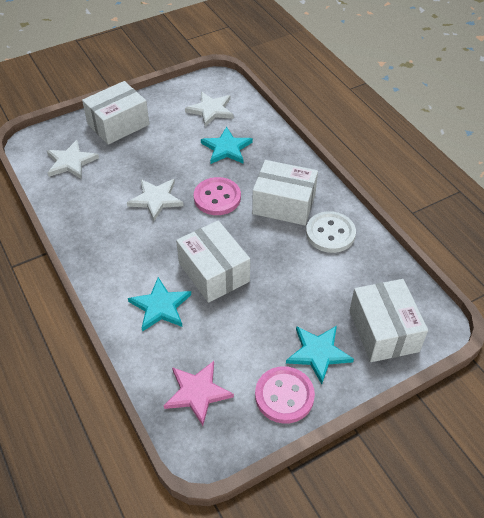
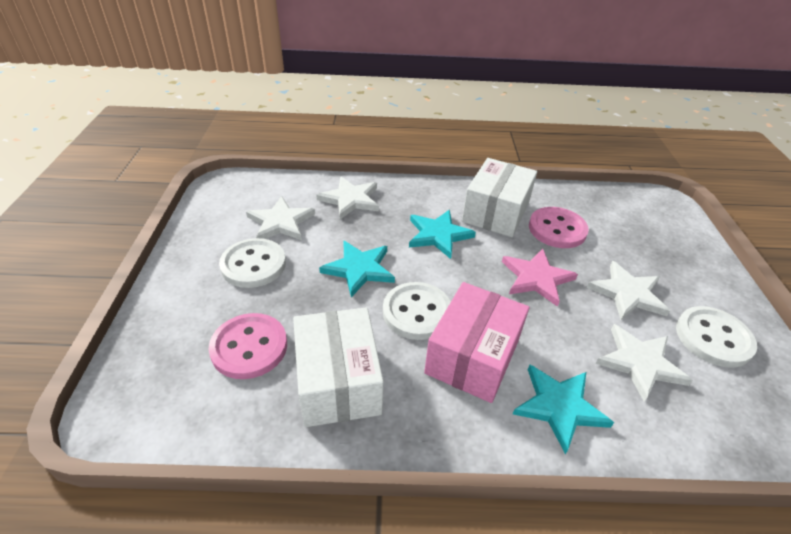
pink box: 0 -> 1
white box: 4 -> 2
white button: 1 -> 3
white star: 3 -> 4

